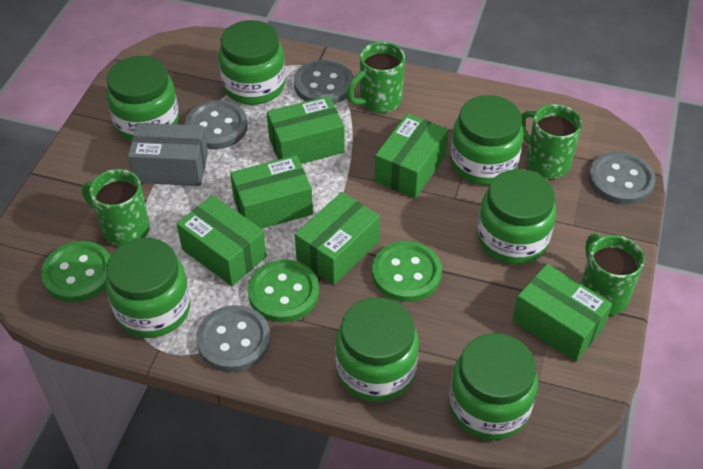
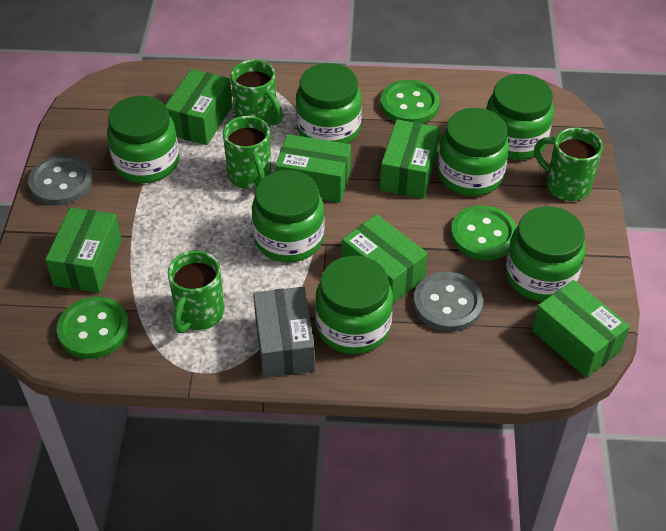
grey button: 4 -> 2

